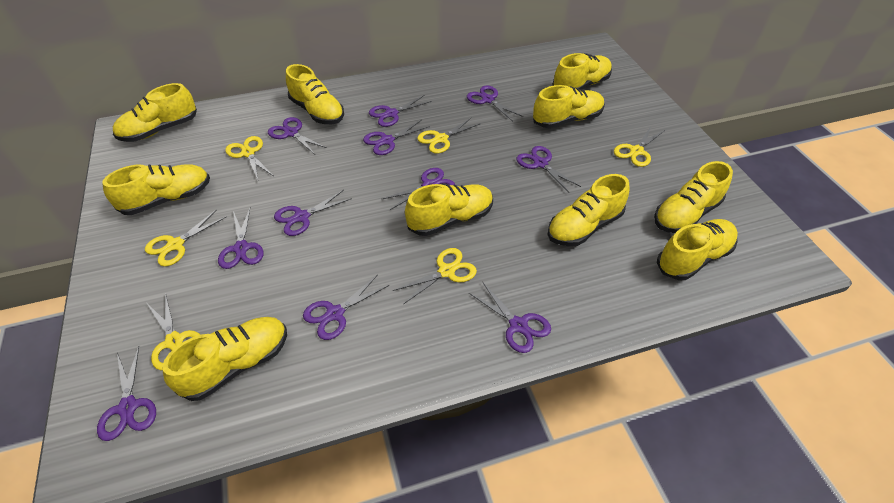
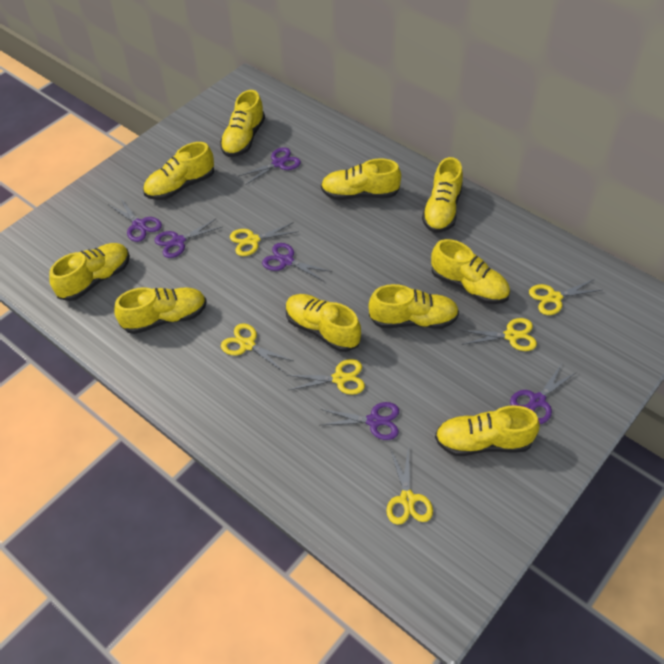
purple scissors: 11 -> 6

